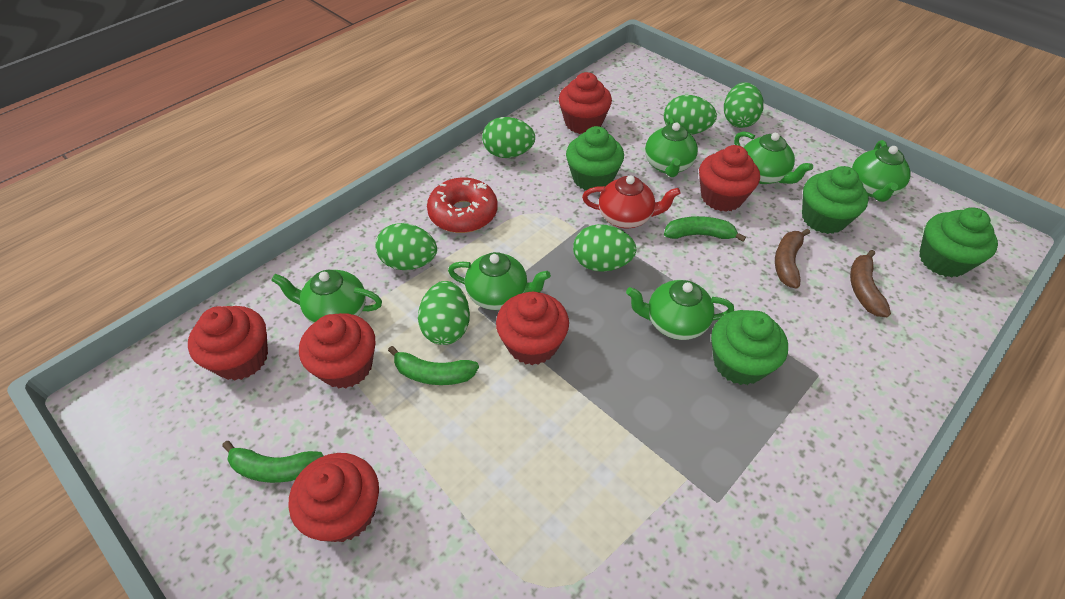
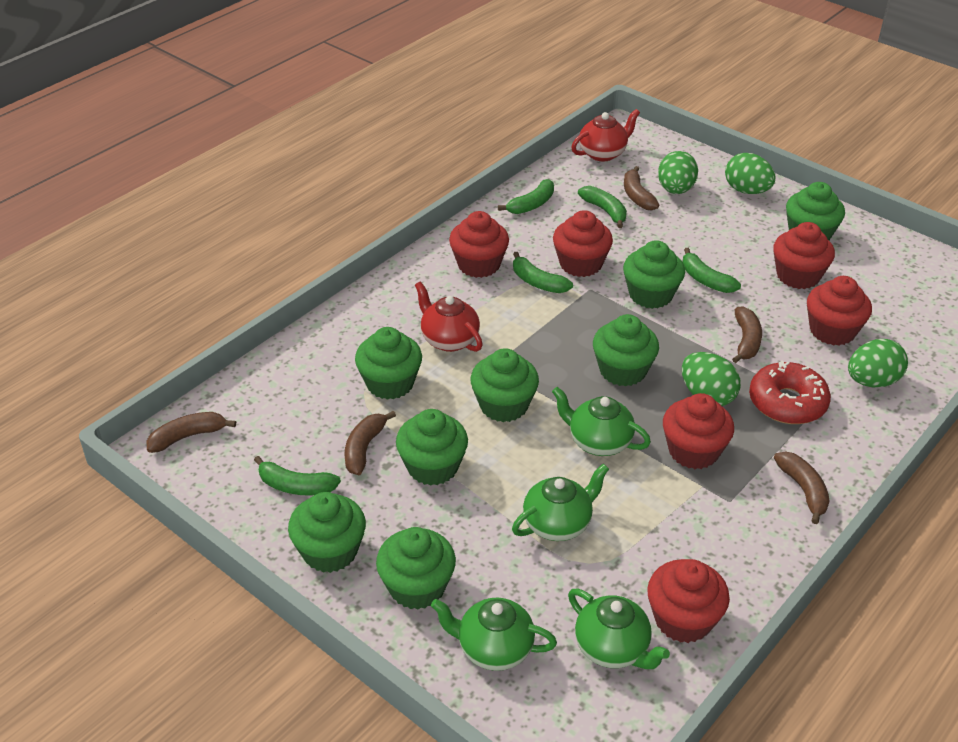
brown banana: 2 -> 5
green banana: 3 -> 5
green cupcake: 4 -> 8
green egg: 6 -> 4
green teapot: 6 -> 4
red teapot: 1 -> 2

